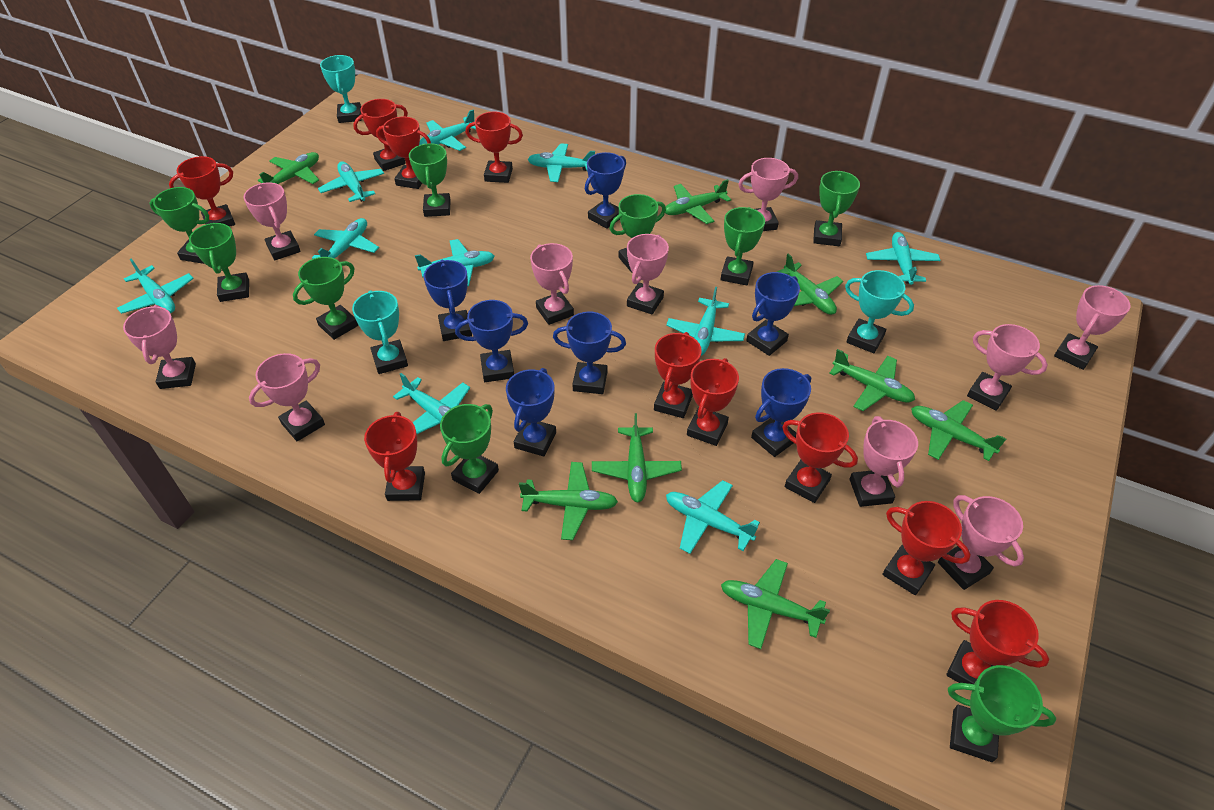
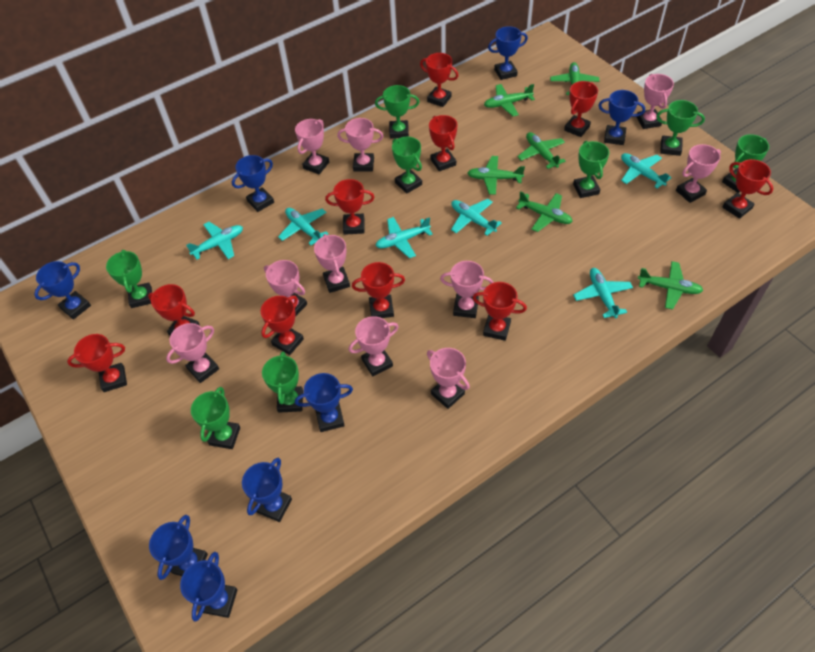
blue trophy: 7 -> 8
green plane: 8 -> 6
green trophy: 9 -> 8
turquoise plane: 10 -> 6
turquoise trophy: 3 -> 0

